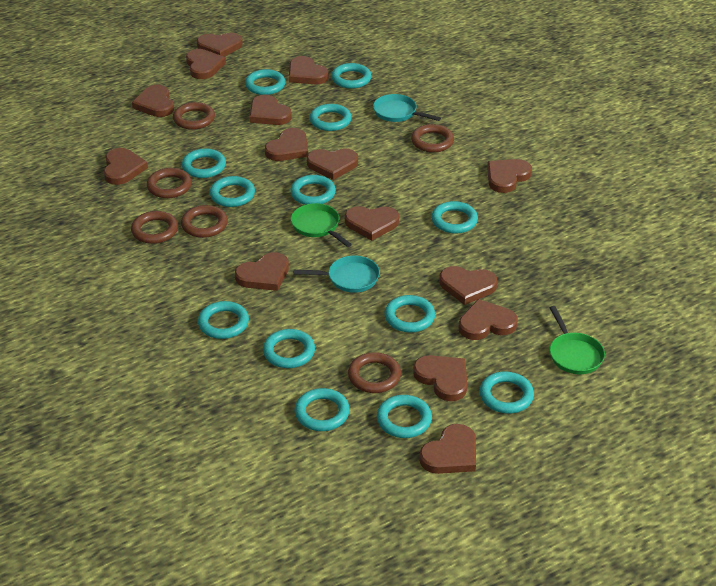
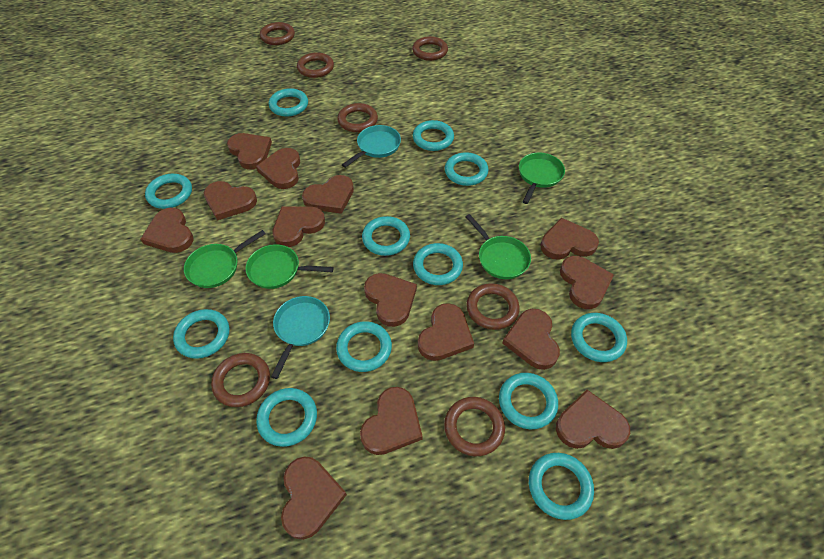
brown heart: 15 -> 14
brown ring: 6 -> 7
green pan: 2 -> 4
turquoise ring: 13 -> 12

